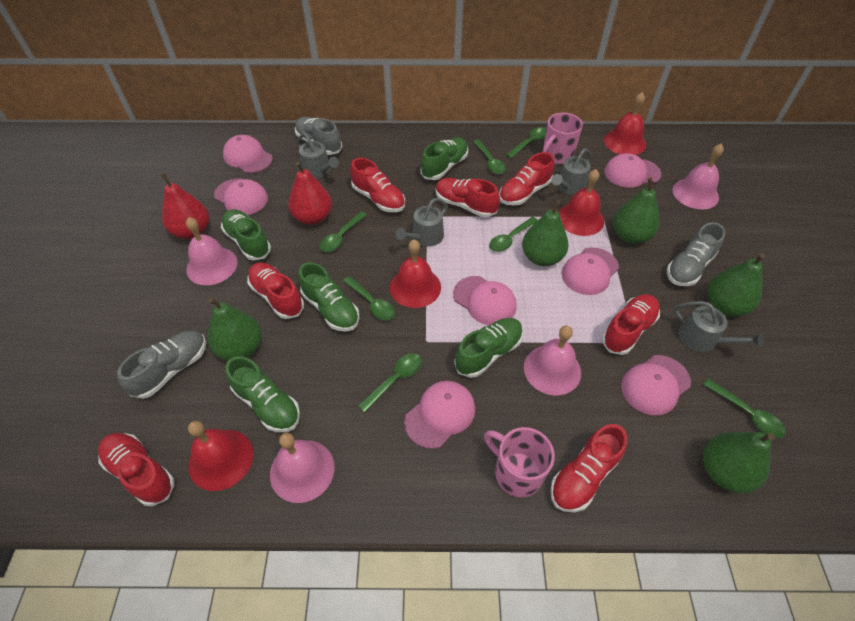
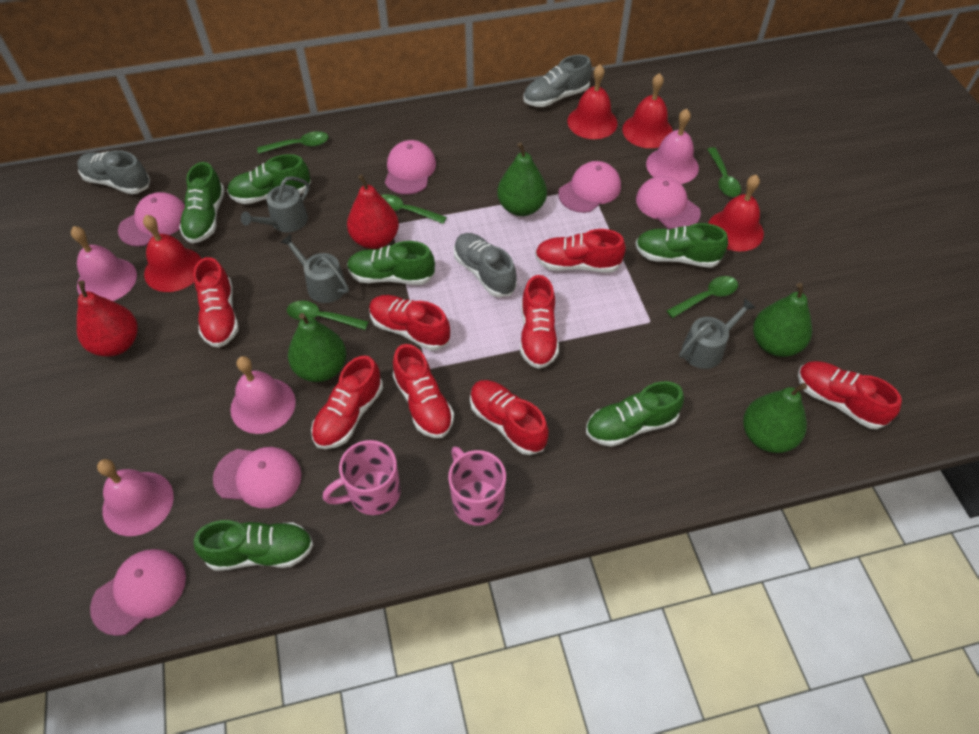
green pear: 5 -> 4
green shoe: 5 -> 6
green spoon: 7 -> 5
grey watering can: 4 -> 3
pink cap: 7 -> 6
red shoe: 7 -> 8

